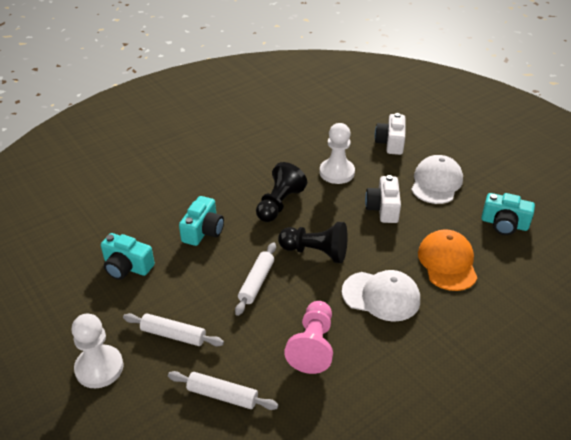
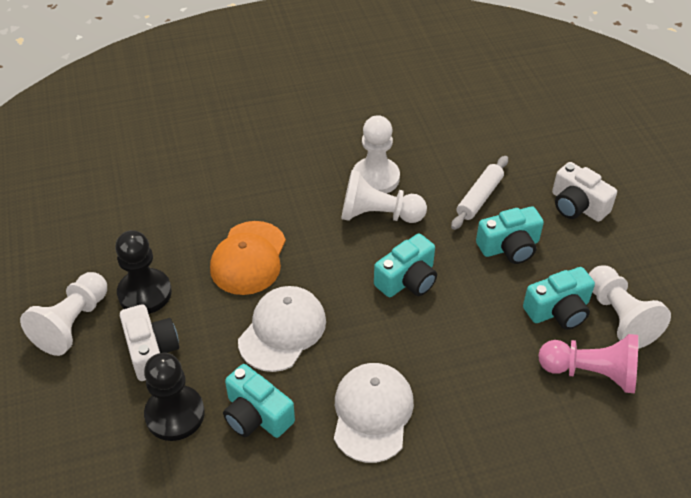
turquoise camera: 3 -> 4
white pawn: 2 -> 4
white rolling pin: 3 -> 1

